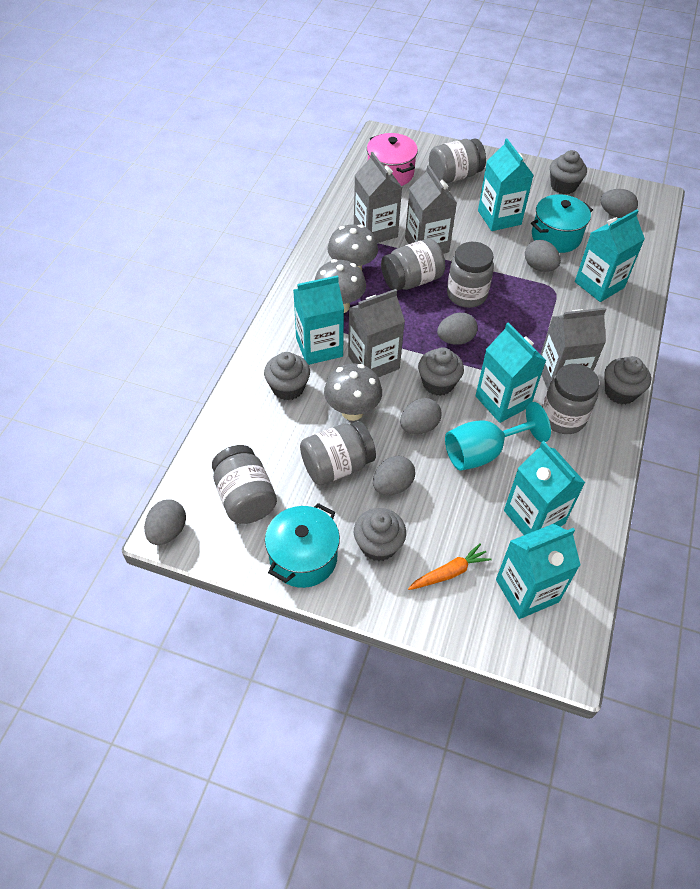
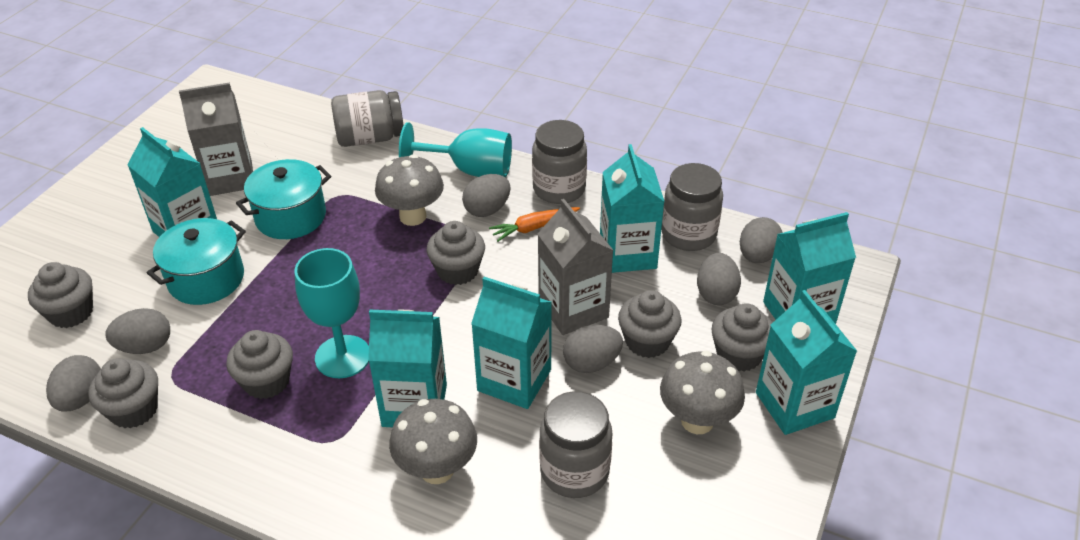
grey carton: 4 -> 2
grey cupcake: 5 -> 6
grey jar: 6 -> 4
pink pot: 1 -> 0
turquoise goblet: 1 -> 2

